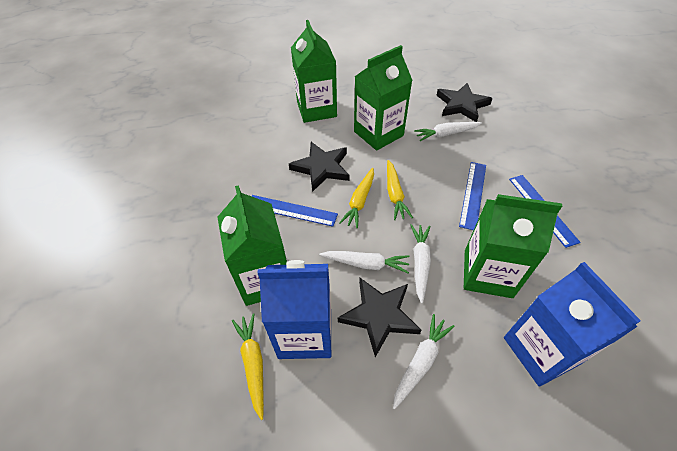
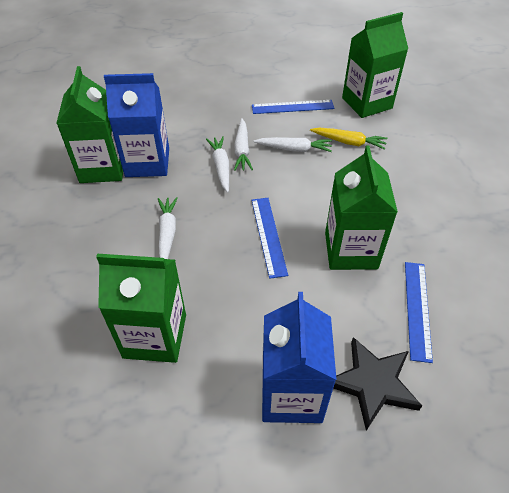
black star: 3 -> 1
yellow carrot: 3 -> 1

